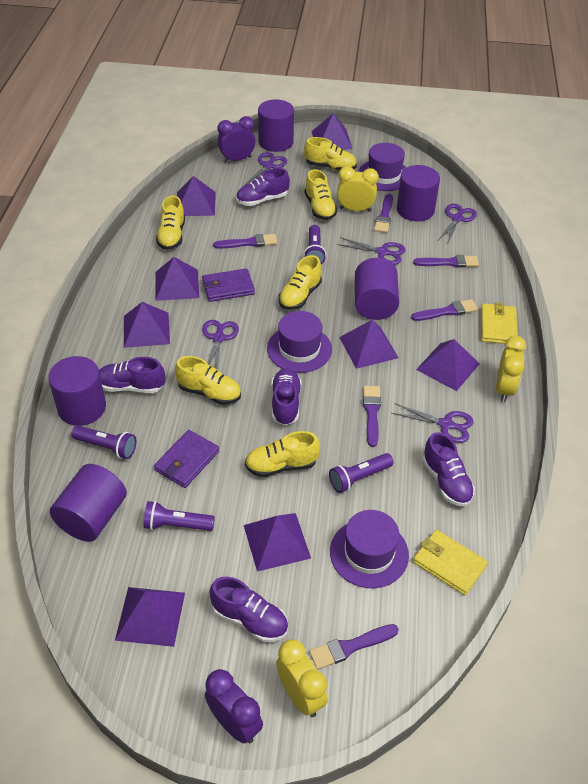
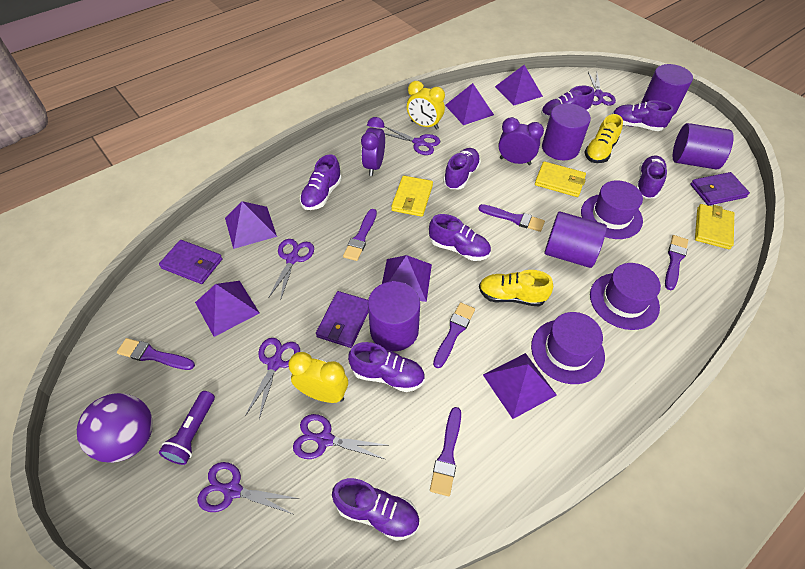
purple ball: 0 -> 1
purple flashlight: 4 -> 1
purple pyramid: 8 -> 6
purple scissors: 5 -> 6
purple shoe: 5 -> 8
purple wallet: 2 -> 3
yellow clock: 3 -> 2
yellow shoe: 6 -> 2
yellow wallet: 2 -> 3

